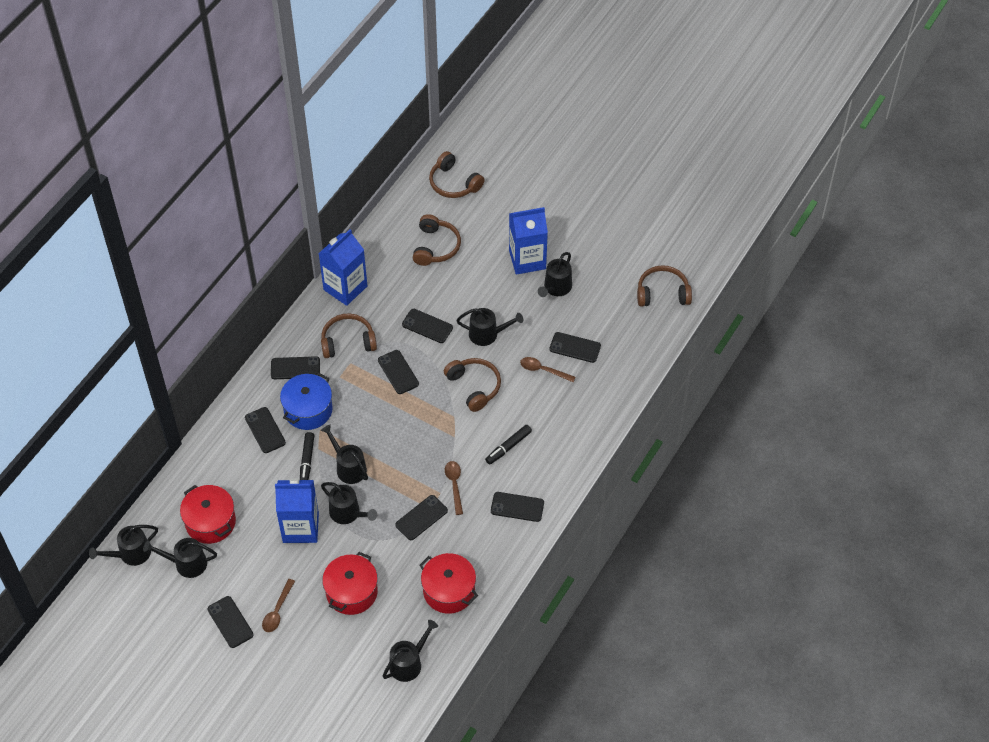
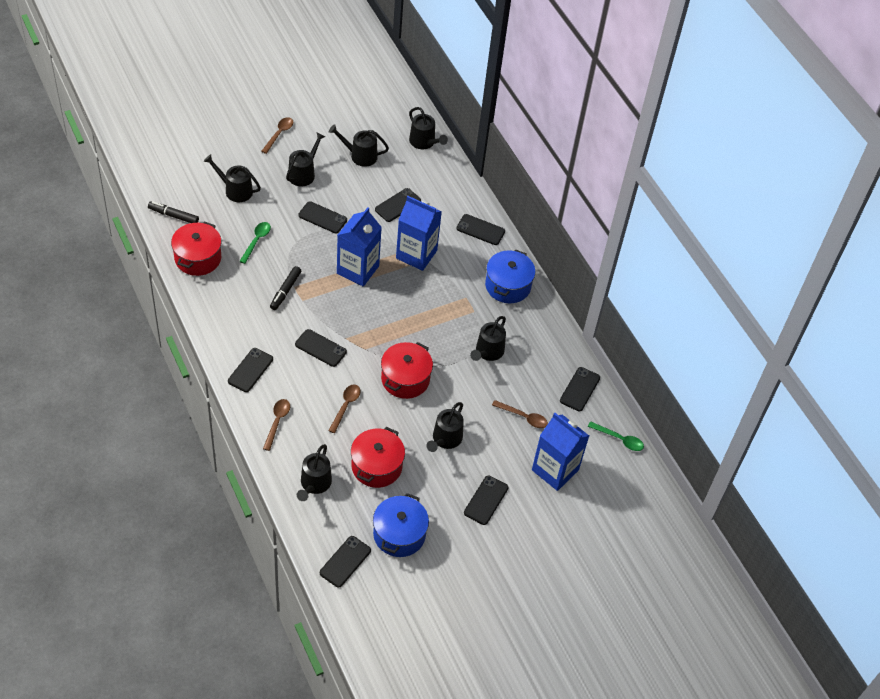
blue pot: 1 -> 2
brown headphones: 5 -> 0
brown spoon: 3 -> 4
green spoon: 0 -> 2

